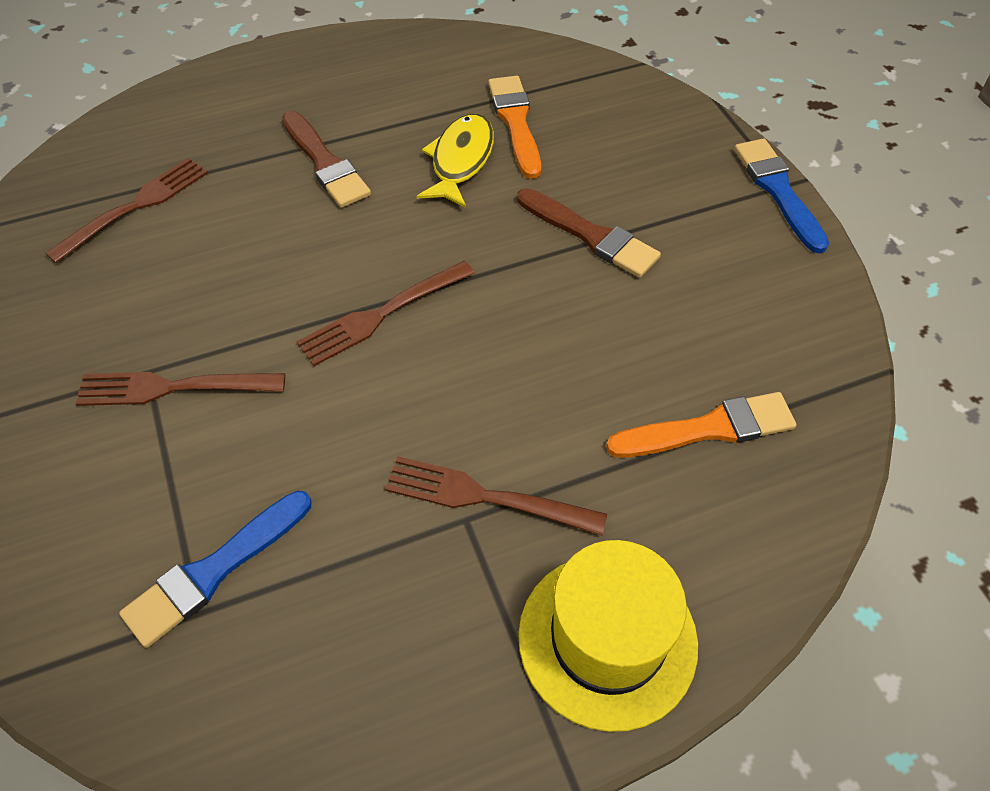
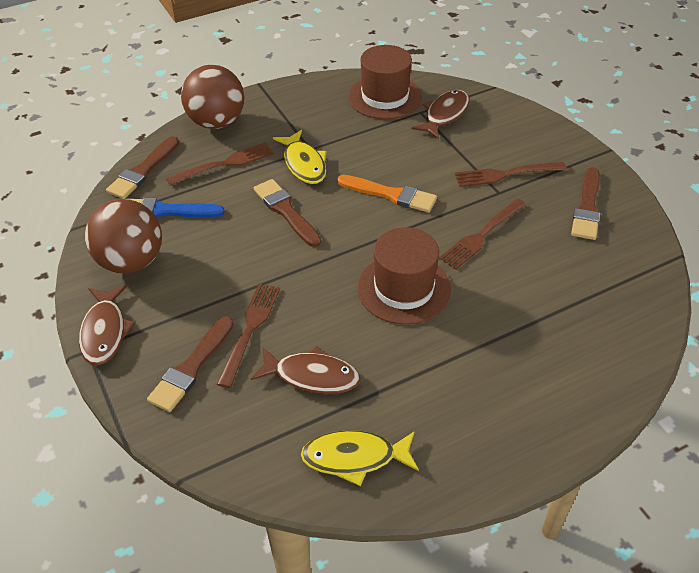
blue brush: 2 -> 1
brown ball: 0 -> 2
brown brush: 2 -> 4
brown fish: 0 -> 3
brown hat: 0 -> 2
orange brush: 2 -> 1
yellow fish: 1 -> 2
yellow hat: 1 -> 0

